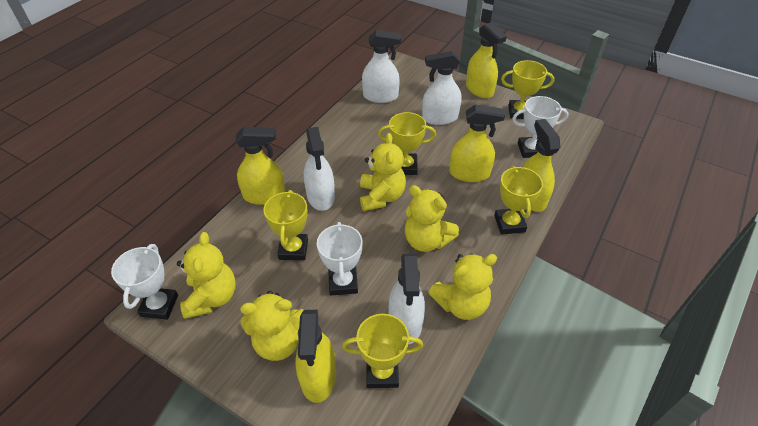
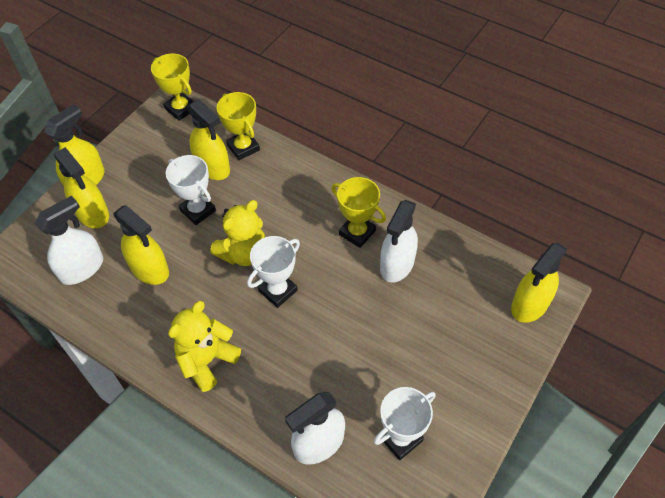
white spray bottle: 4 -> 3
yellow teddy bear: 5 -> 2
yellow trophy: 5 -> 3

